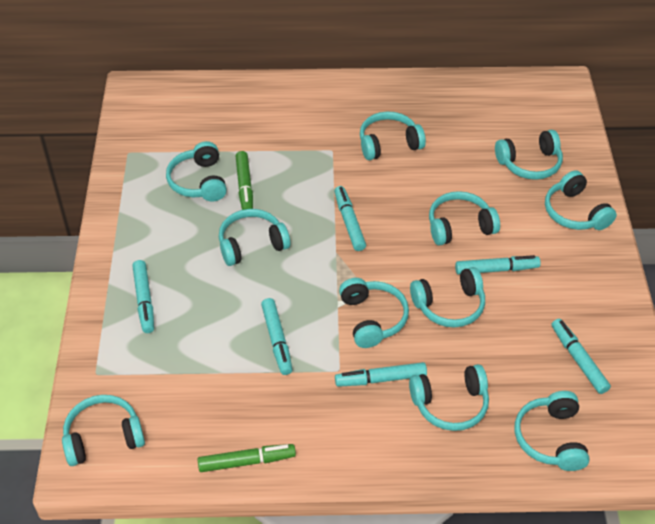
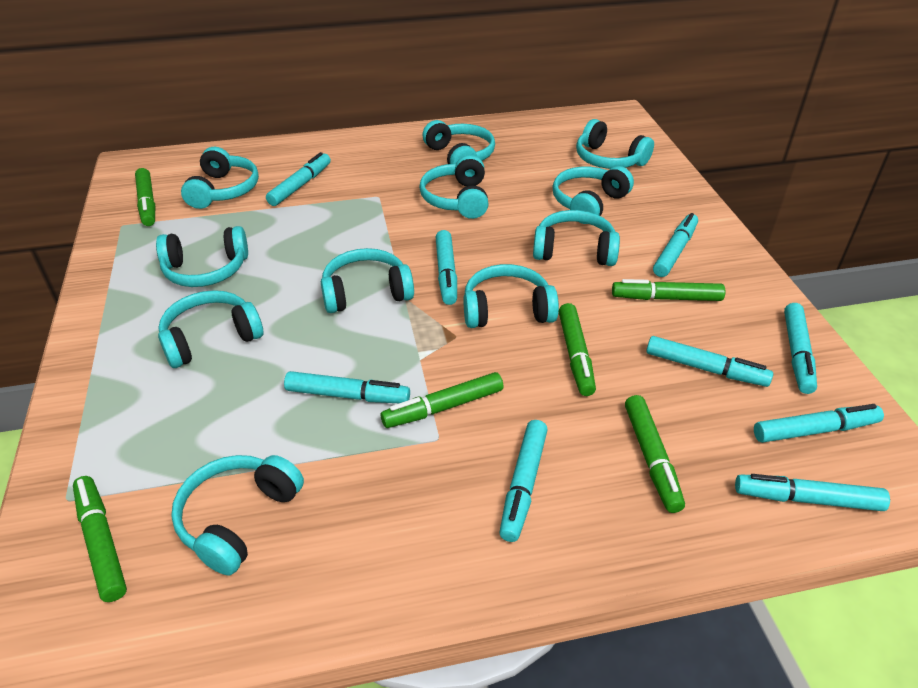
green marker: 2 -> 6
turquoise marker: 6 -> 9

